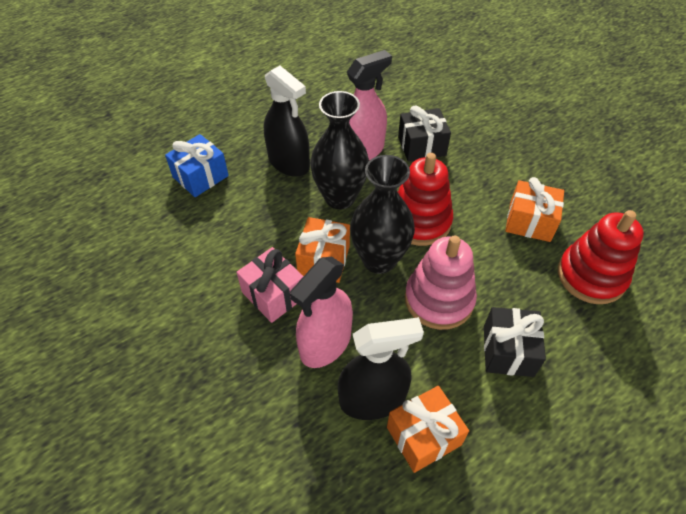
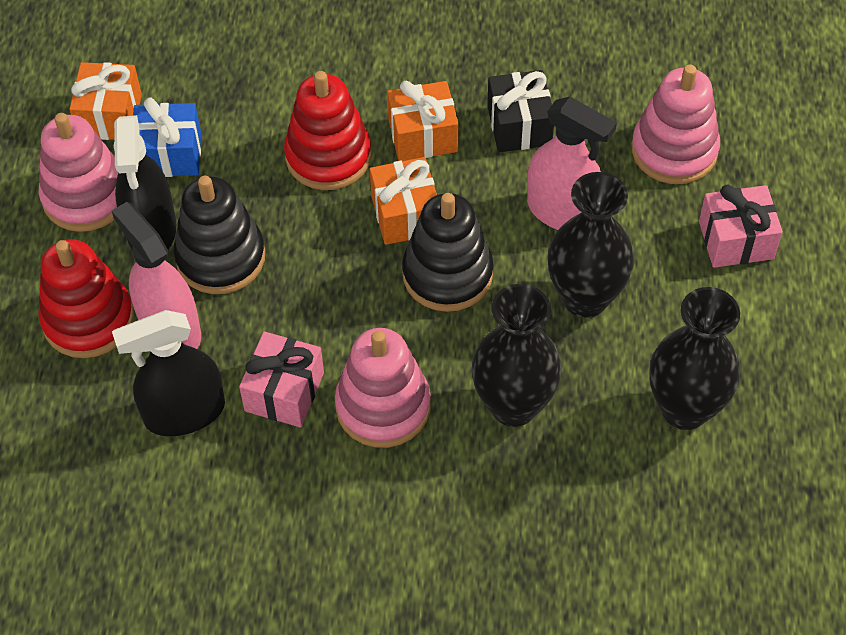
black gift: 2 -> 1
black stacking toy: 0 -> 2
black vase: 2 -> 3
pink gift: 1 -> 2
pink stacking toy: 1 -> 3

